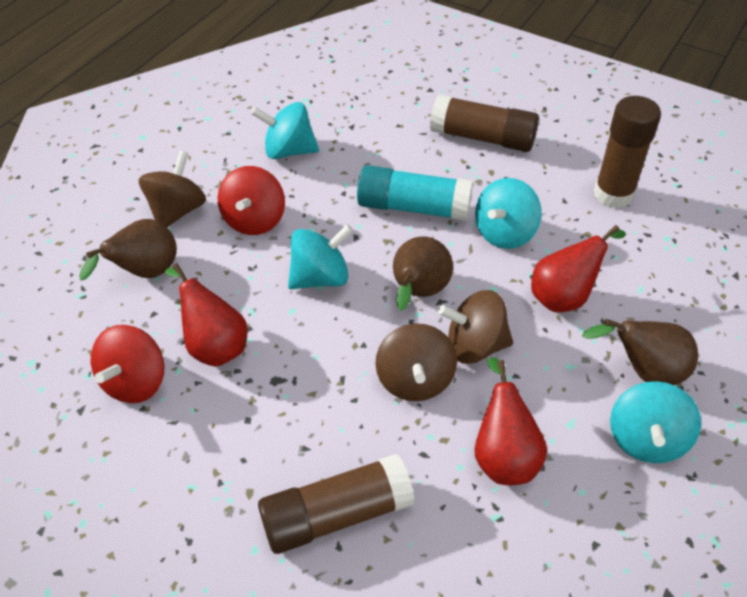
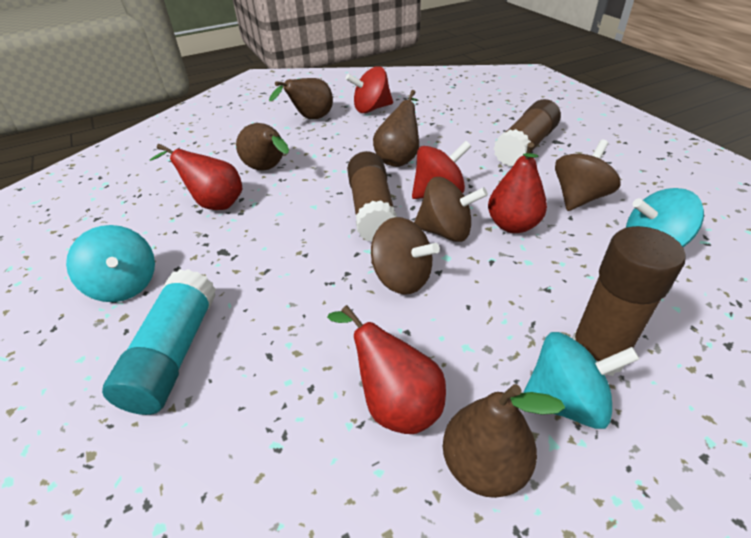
brown pear: 3 -> 4
turquoise spinning top: 4 -> 3

